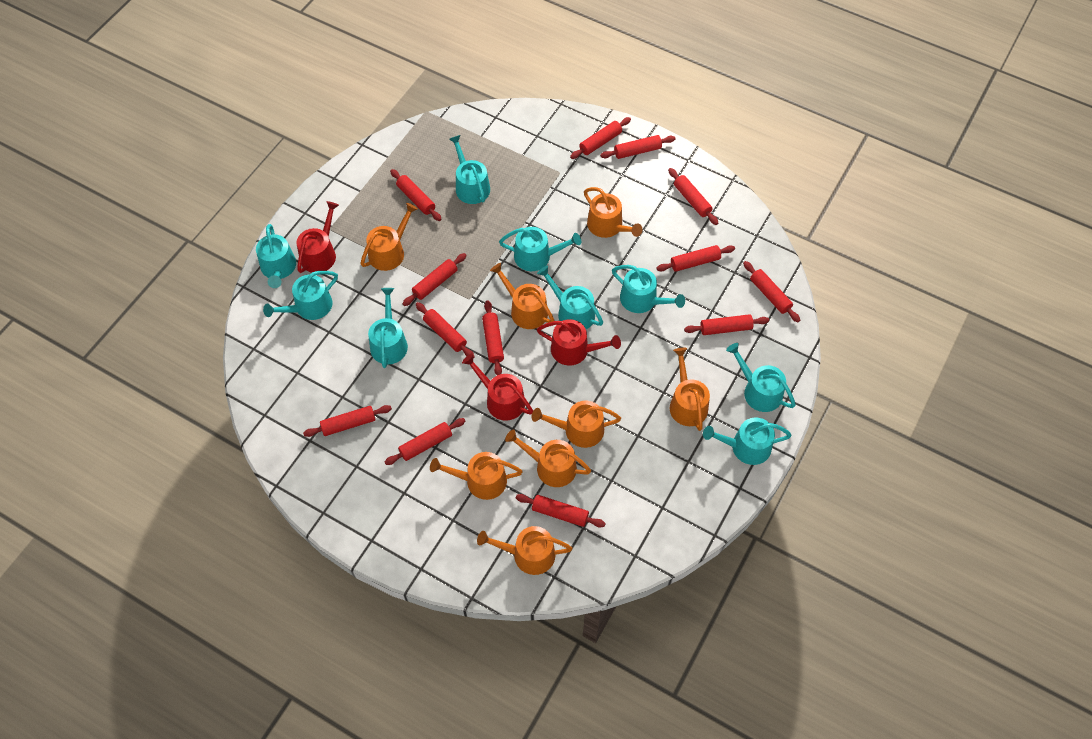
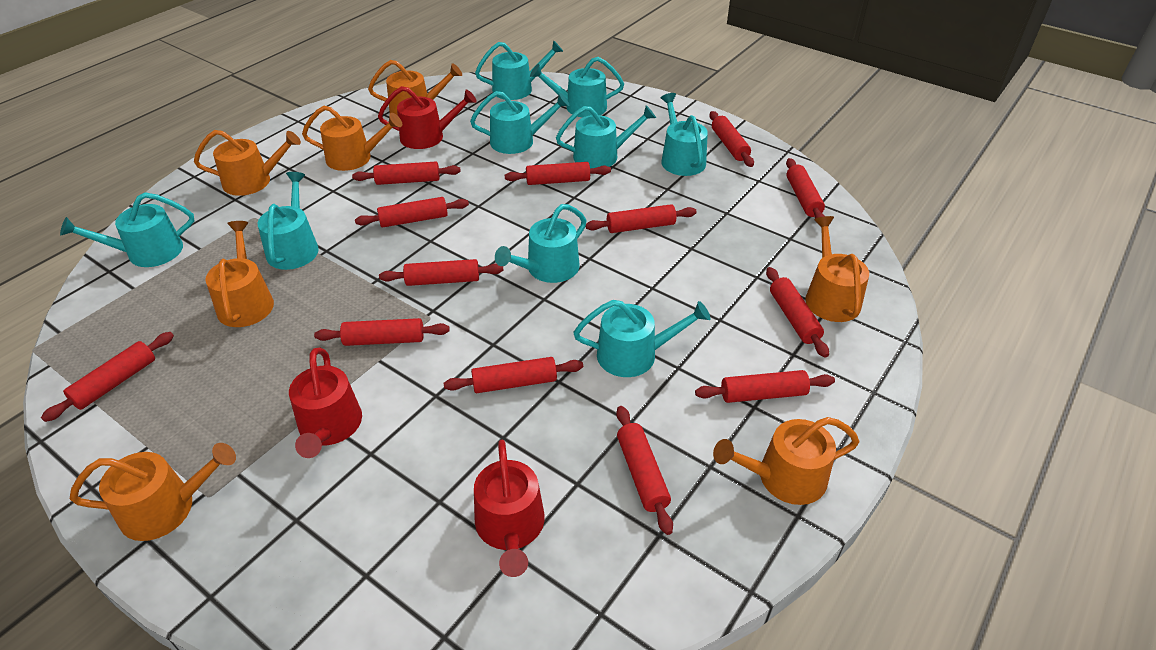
orange watering can: 8 -> 7

